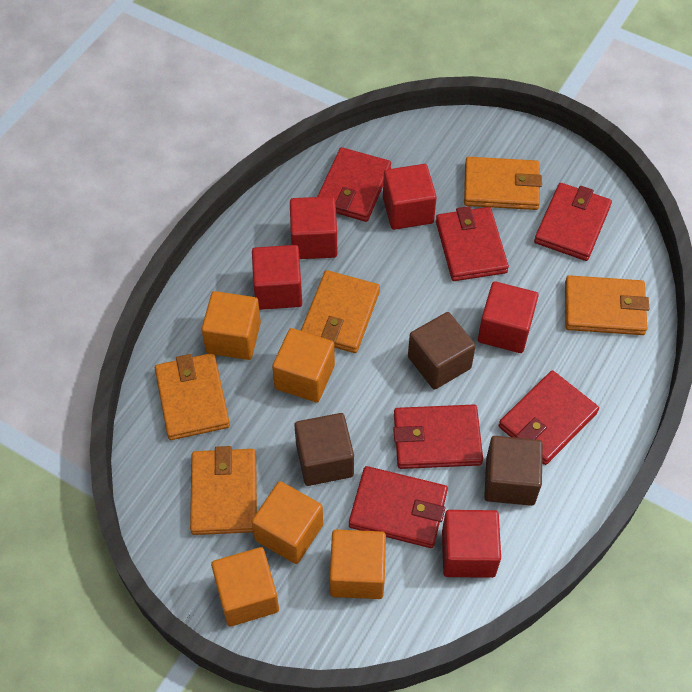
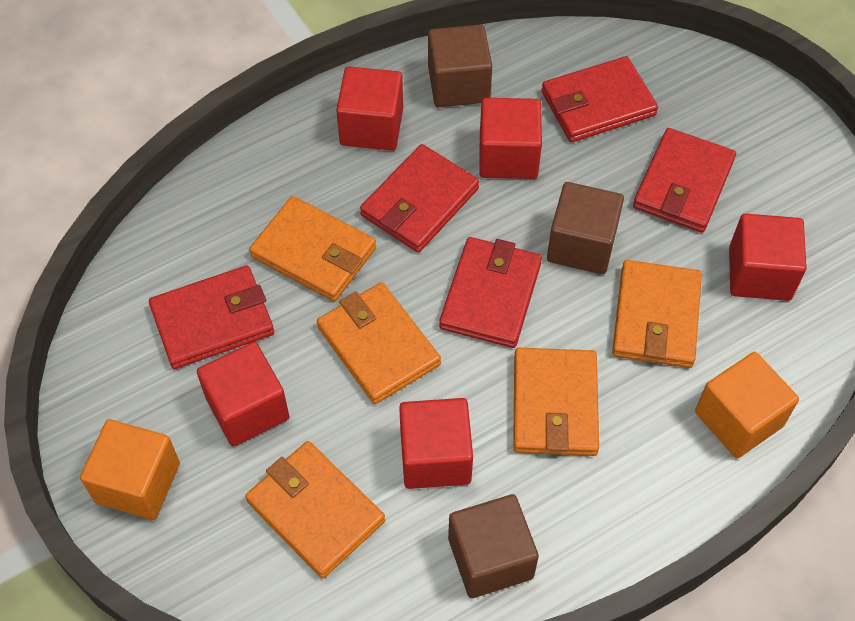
orange cube: 5 -> 2
red wallet: 6 -> 5

